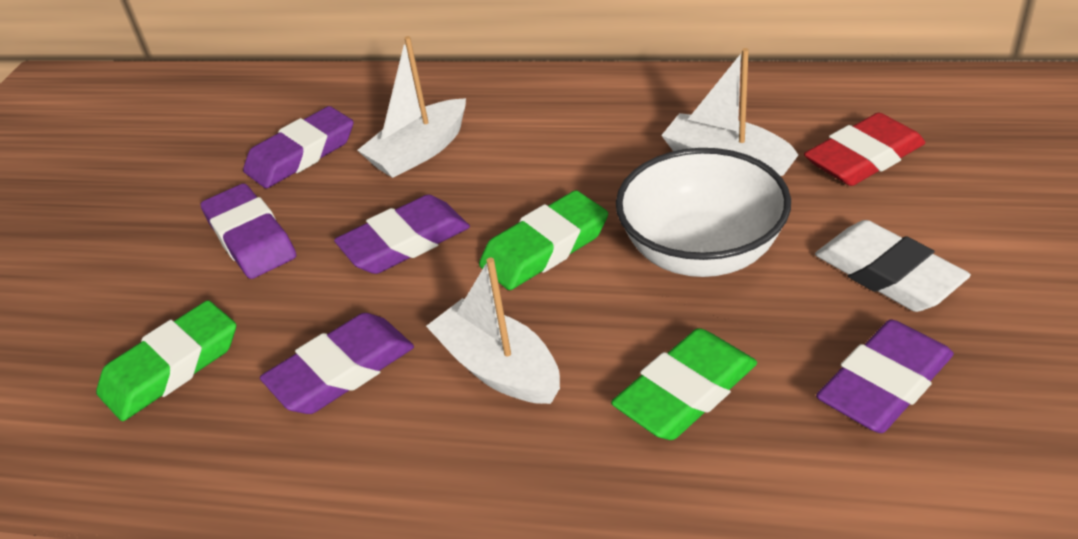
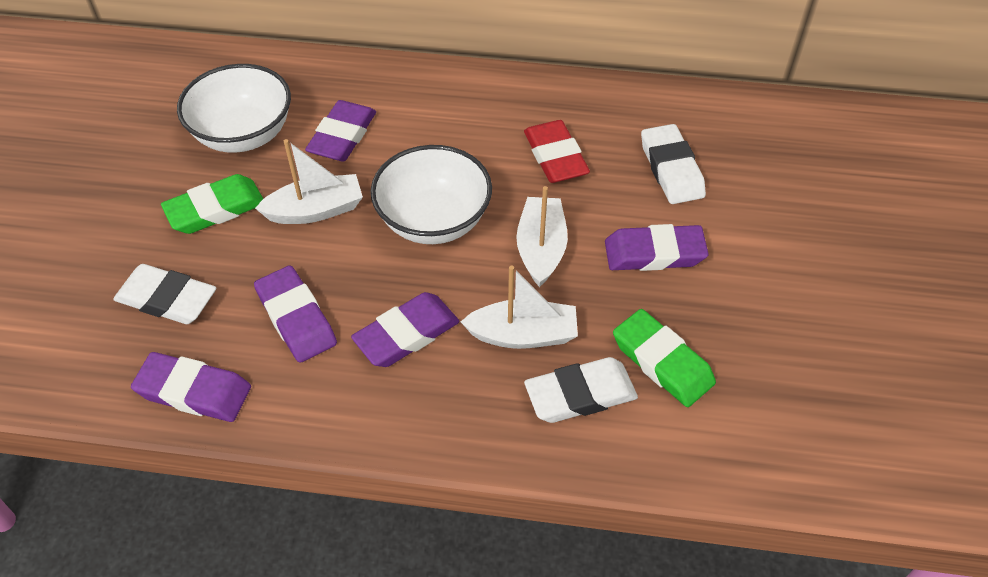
green eraser: 3 -> 2
white bowl: 1 -> 2
white eraser: 1 -> 3

